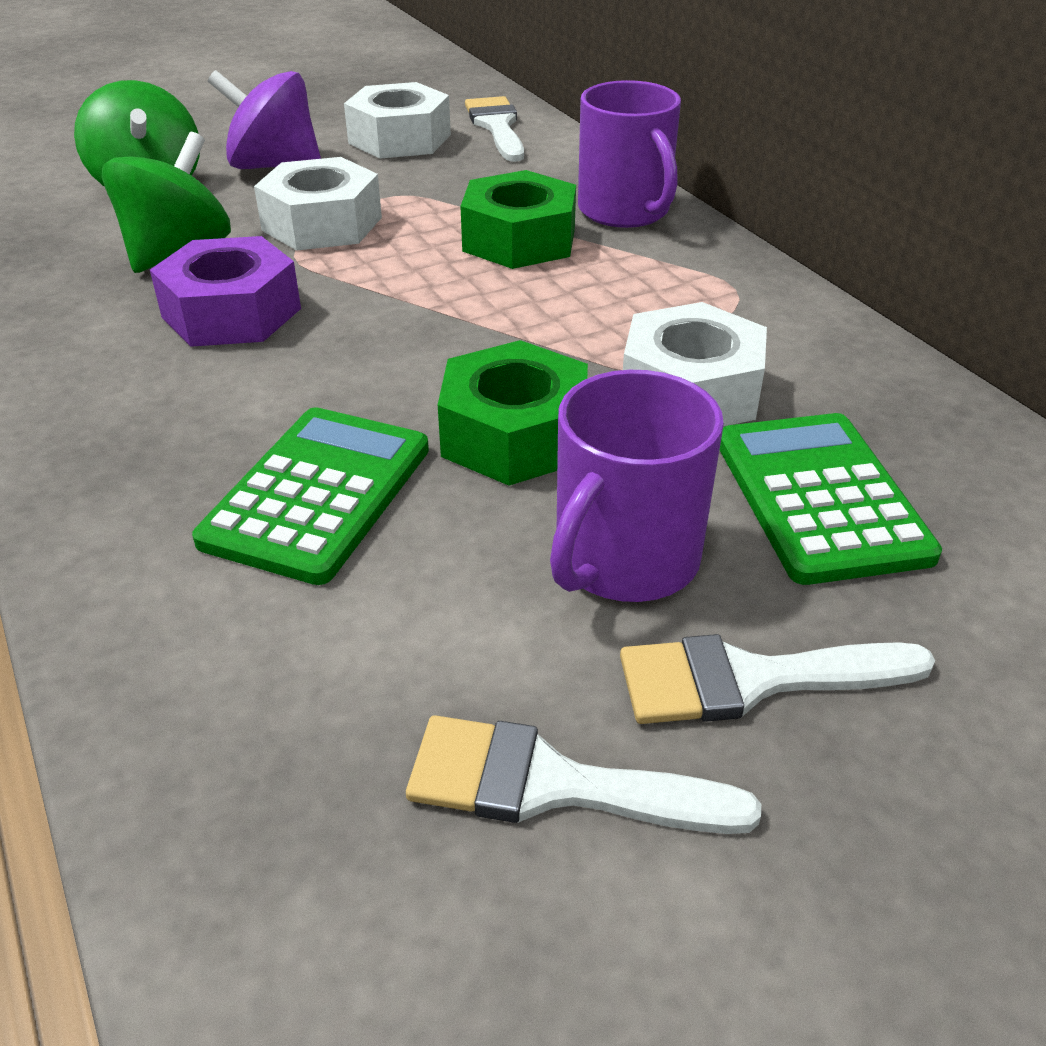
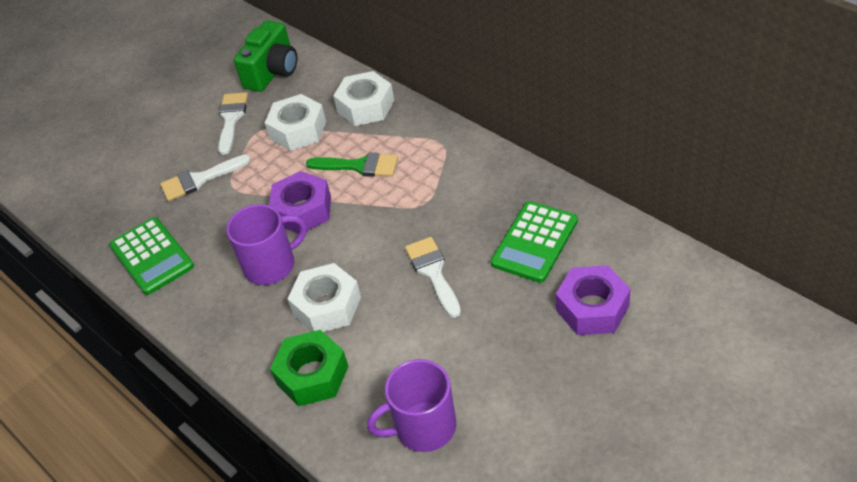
green brush: 0 -> 1
green camera: 0 -> 1
green nut: 2 -> 1
green spinning top: 2 -> 0
purple nut: 1 -> 2
purple spinning top: 1 -> 0

